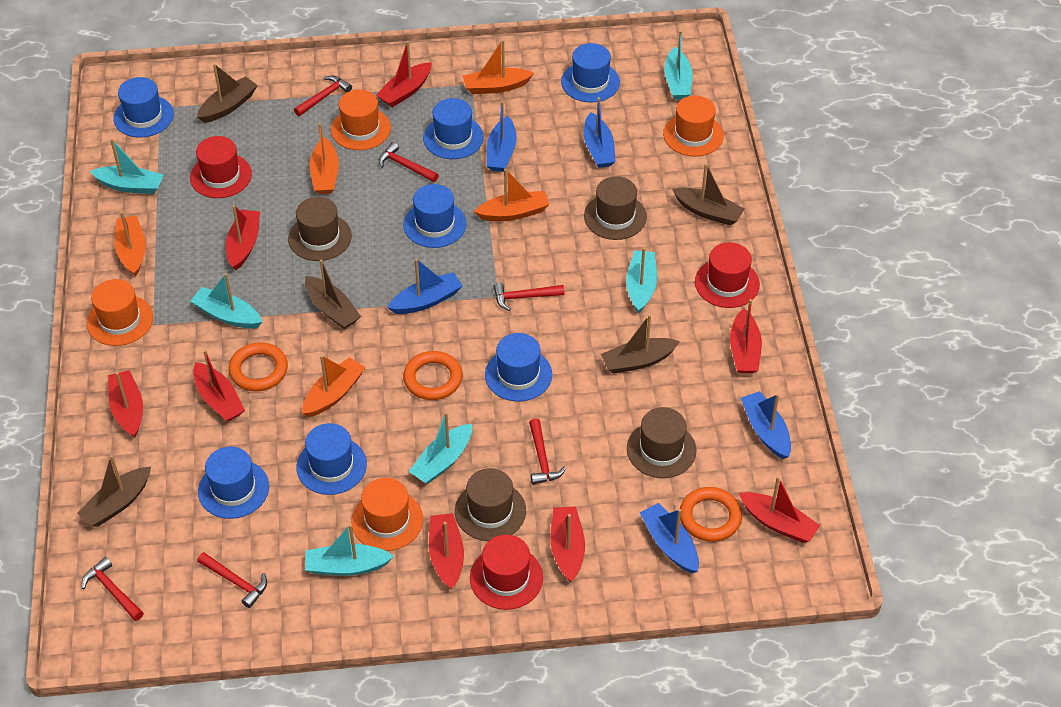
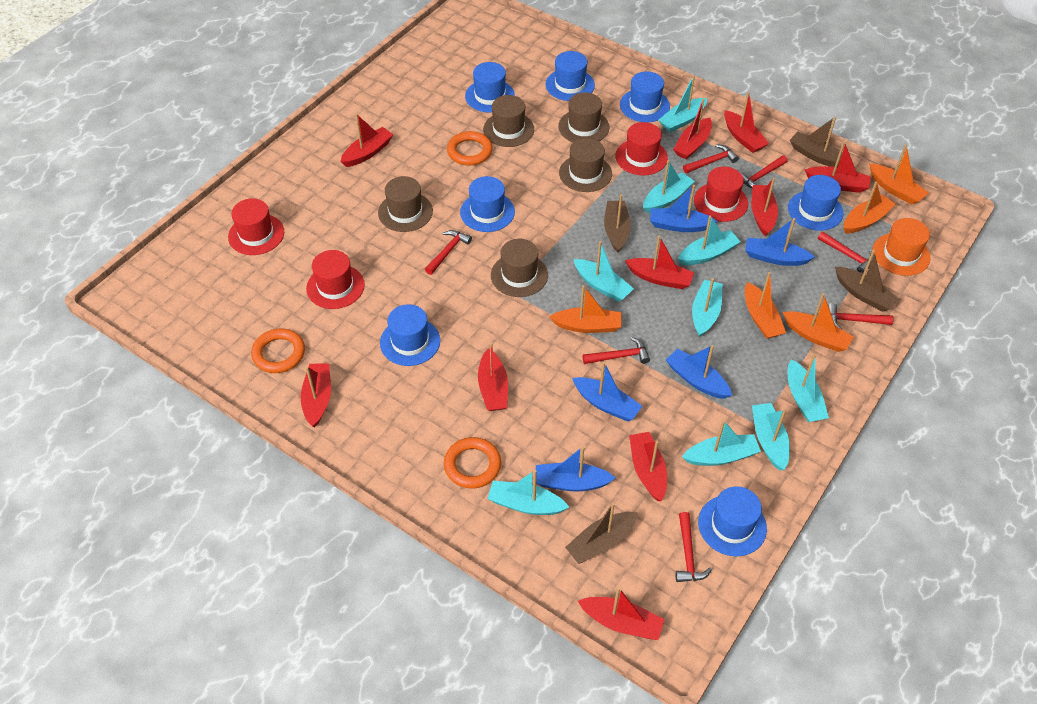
brown boat: 5 -> 4
brown hat: 4 -> 5
orange hat: 4 -> 1
red boat: 8 -> 10
red hammer: 6 -> 7
red hat: 3 -> 4
turquoise boat: 6 -> 9

